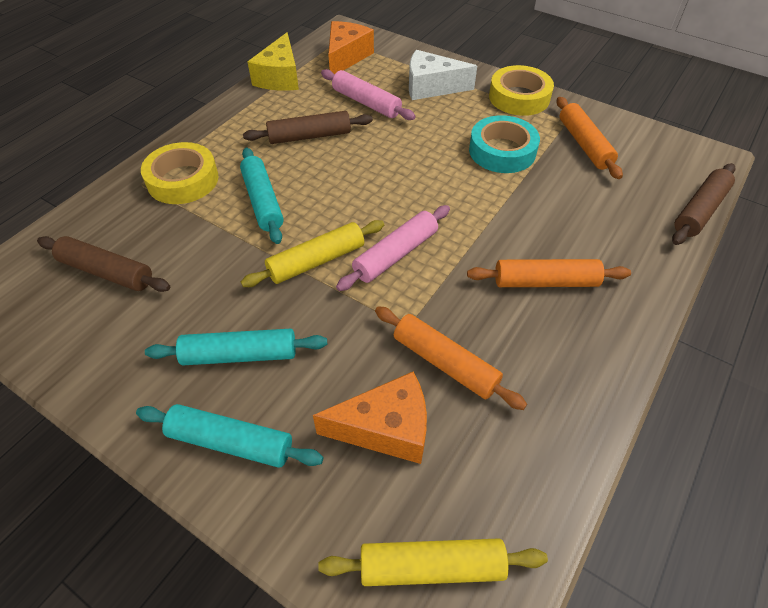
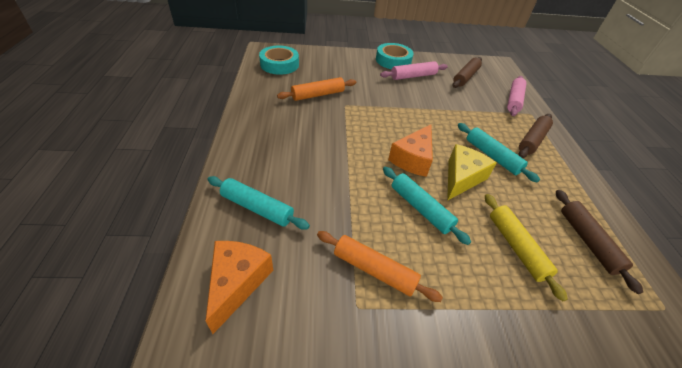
orange rolling pin: 3 -> 2
turquoise tape: 1 -> 2
white cheese: 1 -> 0
yellow rolling pin: 2 -> 1
yellow tape: 2 -> 0

